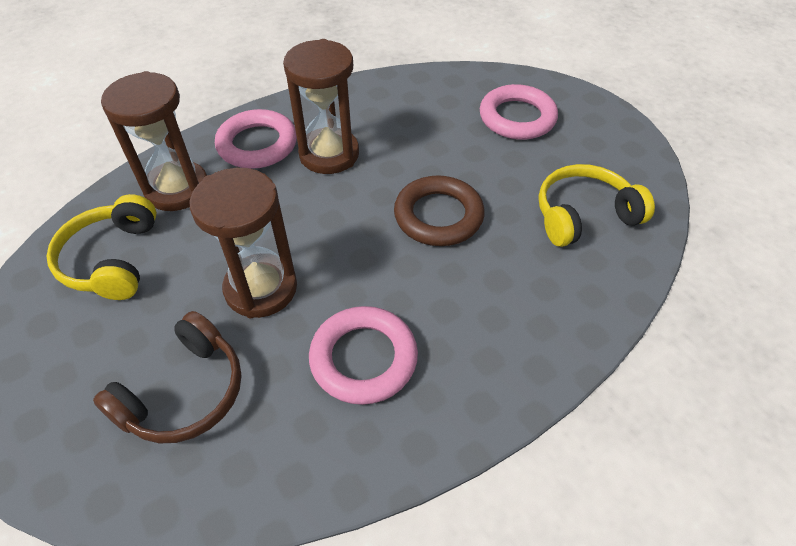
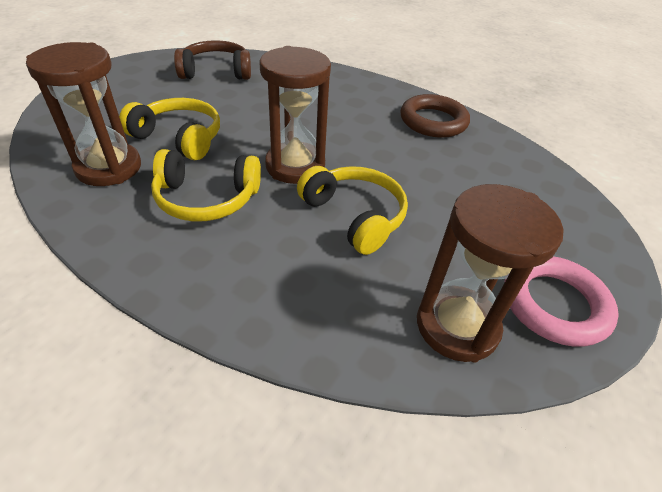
pink ring: 3 -> 1
yellow headphones: 2 -> 3

